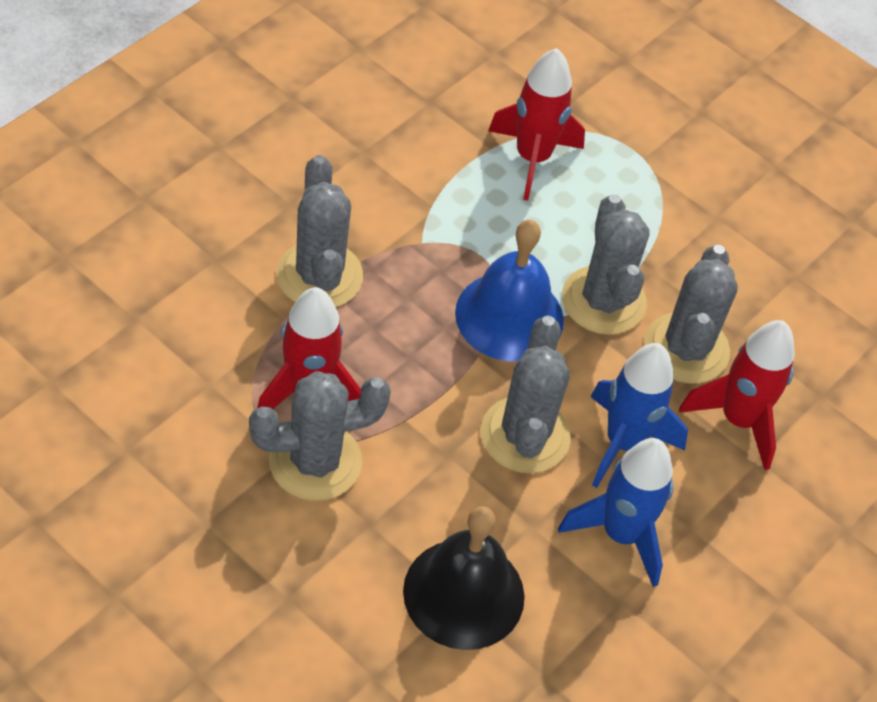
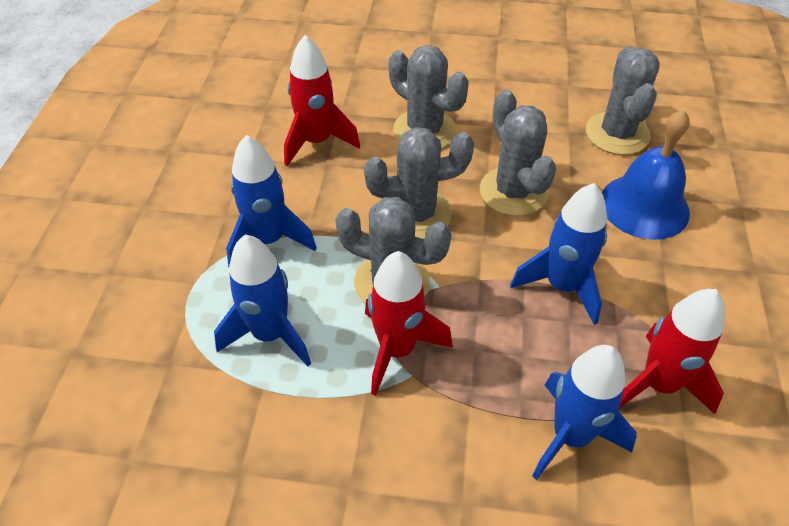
black bell: 1 -> 0
blue rocket: 2 -> 4

